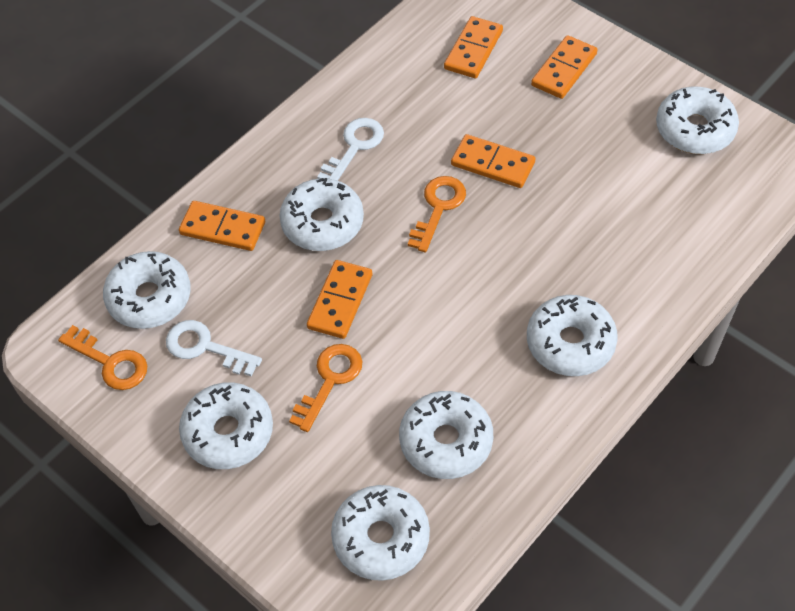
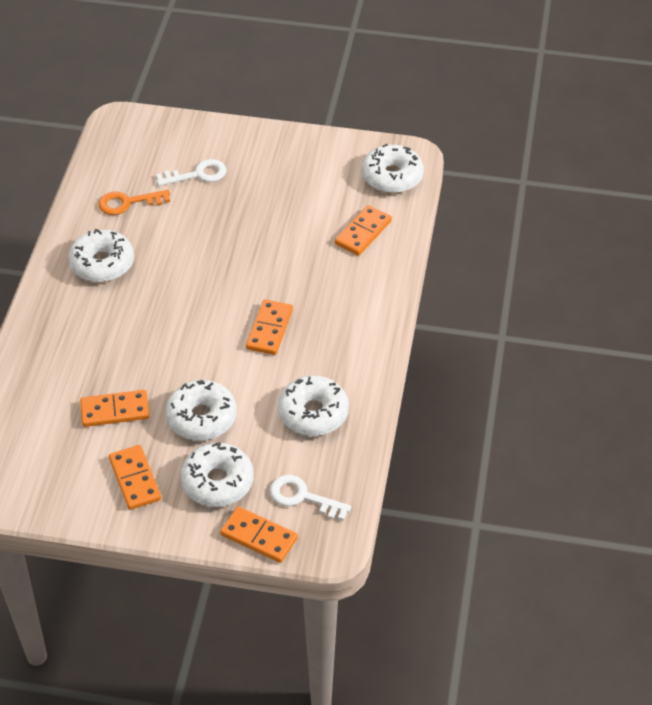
orange key: 3 -> 1
white donut: 7 -> 5

